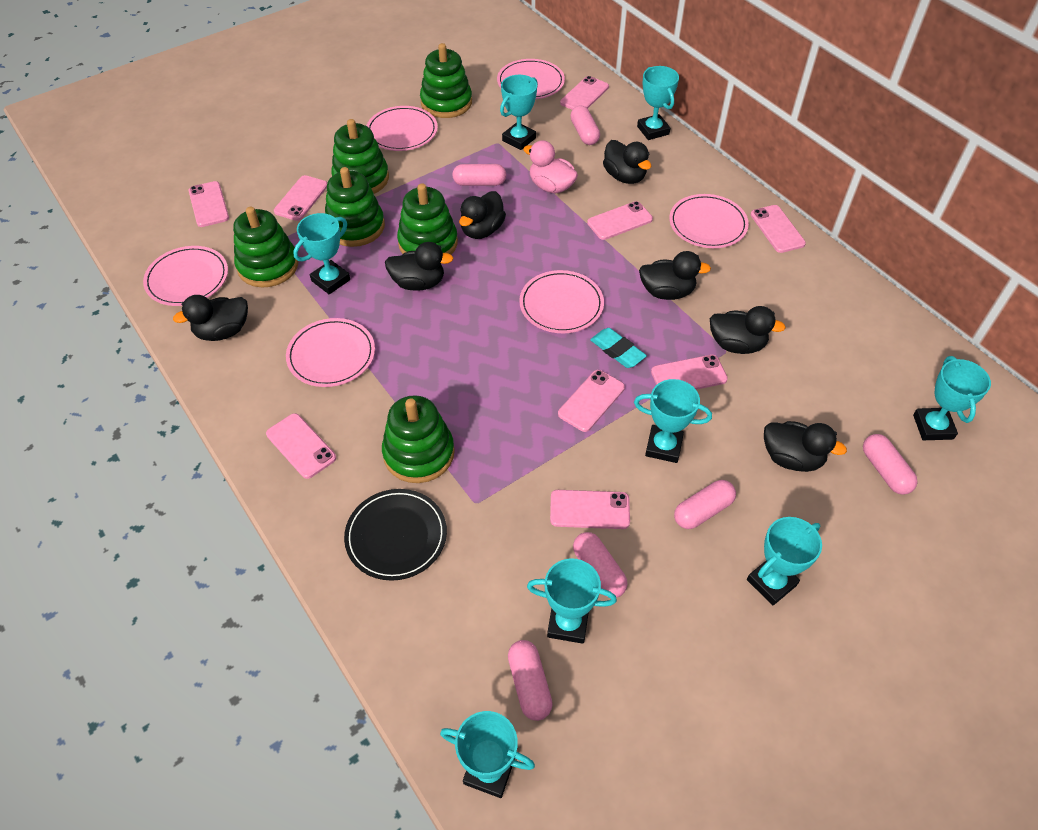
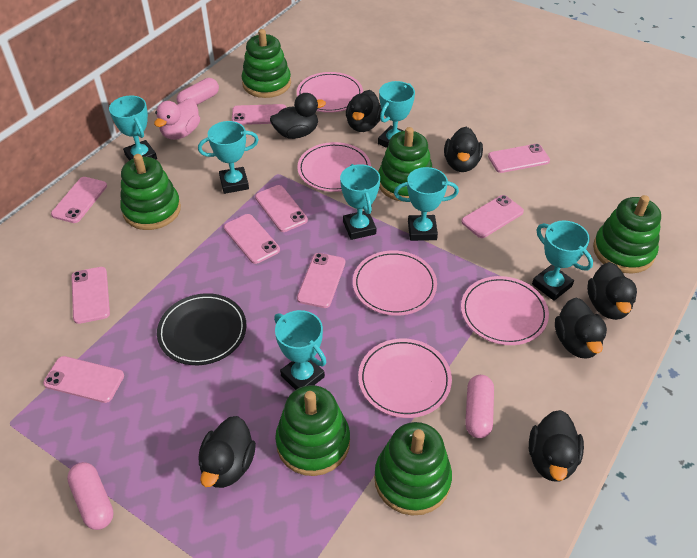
pink capsule: 6 -> 3
pink plate: 6 -> 5
turquoise eraser: 1 -> 0
turquoise trophy: 8 -> 7

